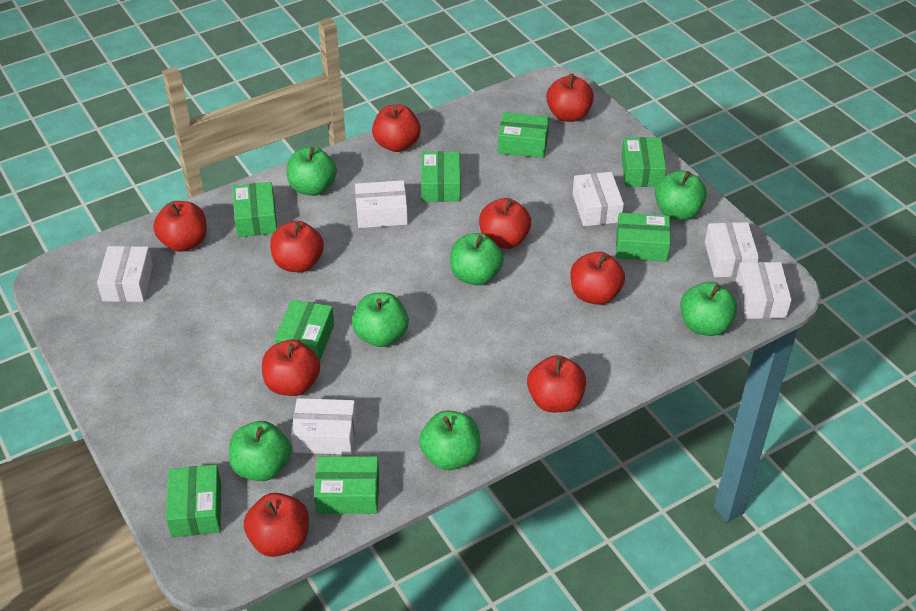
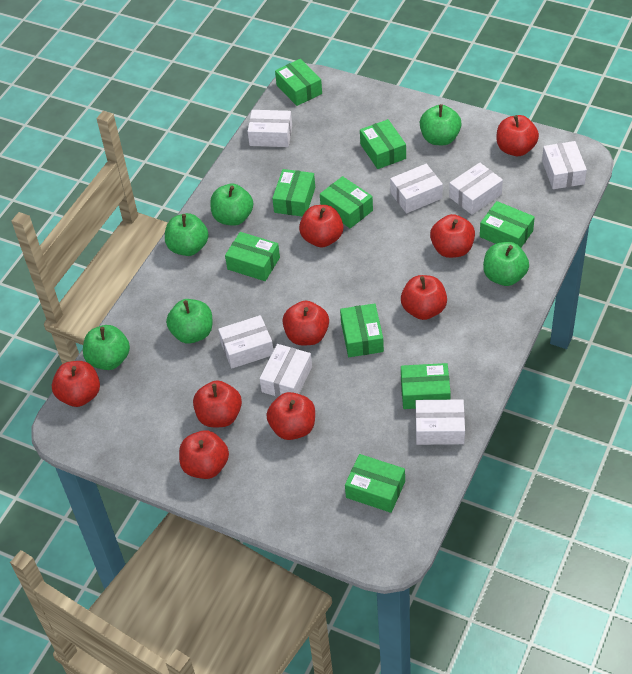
green apple: 7 -> 6
green box: 8 -> 9
white box: 6 -> 7

